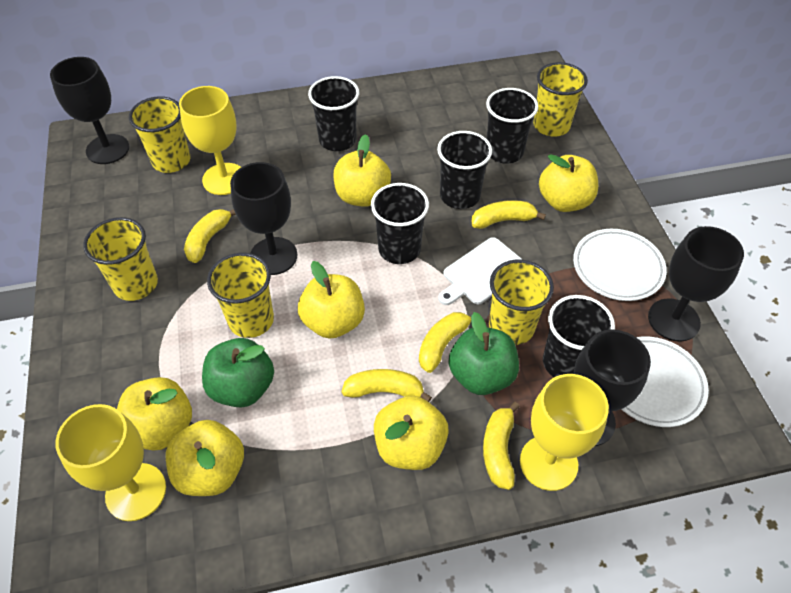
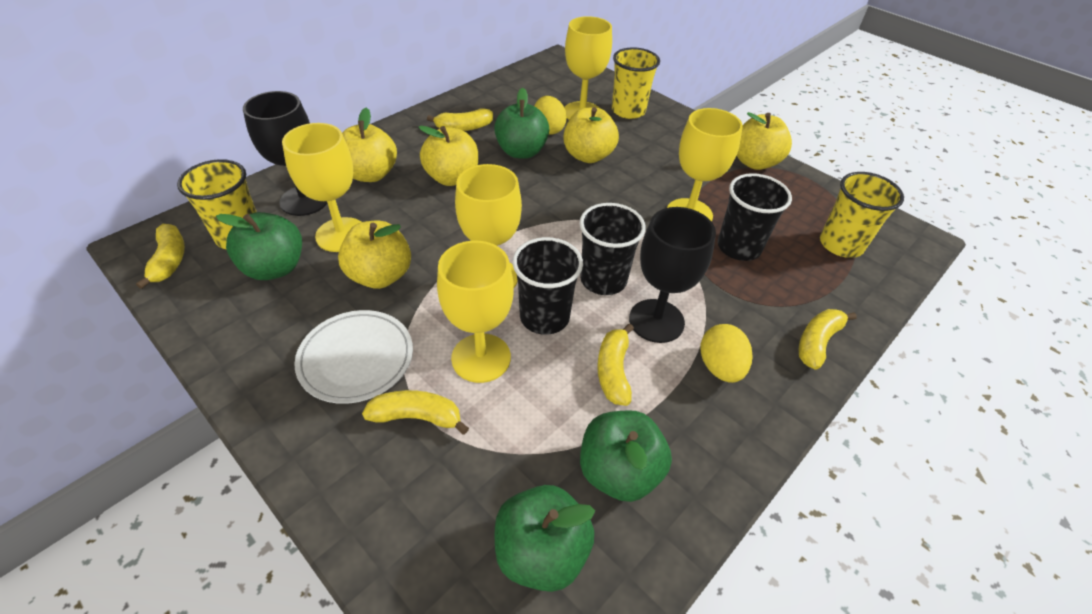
black cup: 5 -> 3
black goblet: 4 -> 2
green apple: 2 -> 4
white cutting board: 1 -> 0
white plate: 2 -> 1
yellow apple: 6 -> 5
yellow cup: 5 -> 3
yellow egg: 0 -> 2
yellow goblet: 3 -> 5

